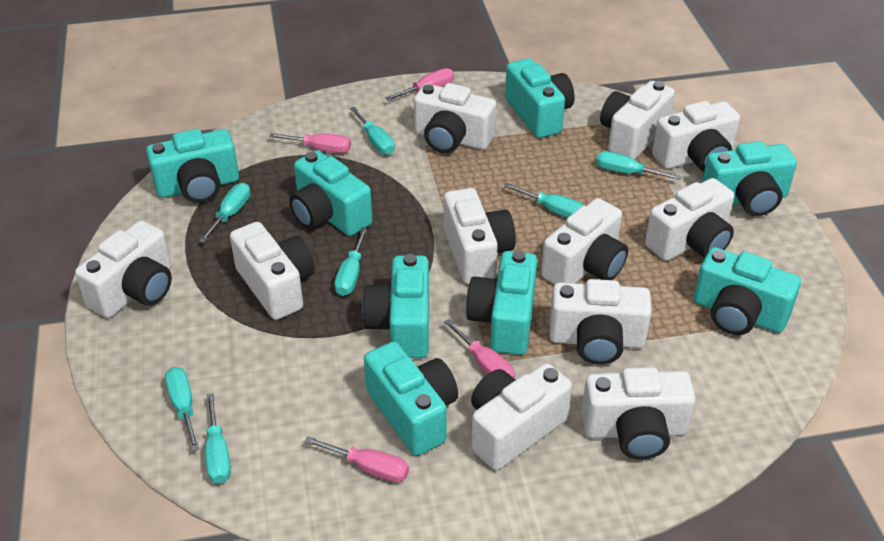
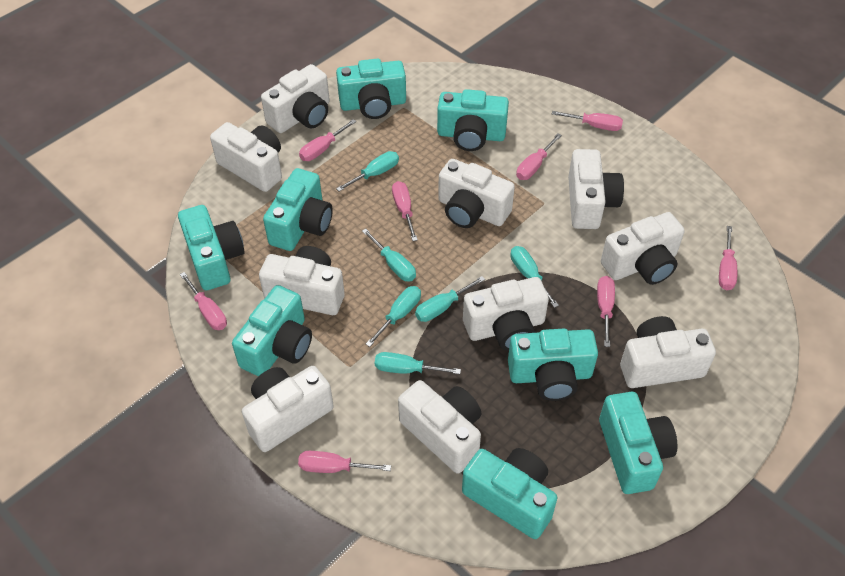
pink screwdriver: 4 -> 8
turquoise screwdriver: 7 -> 6
white camera: 11 -> 10

